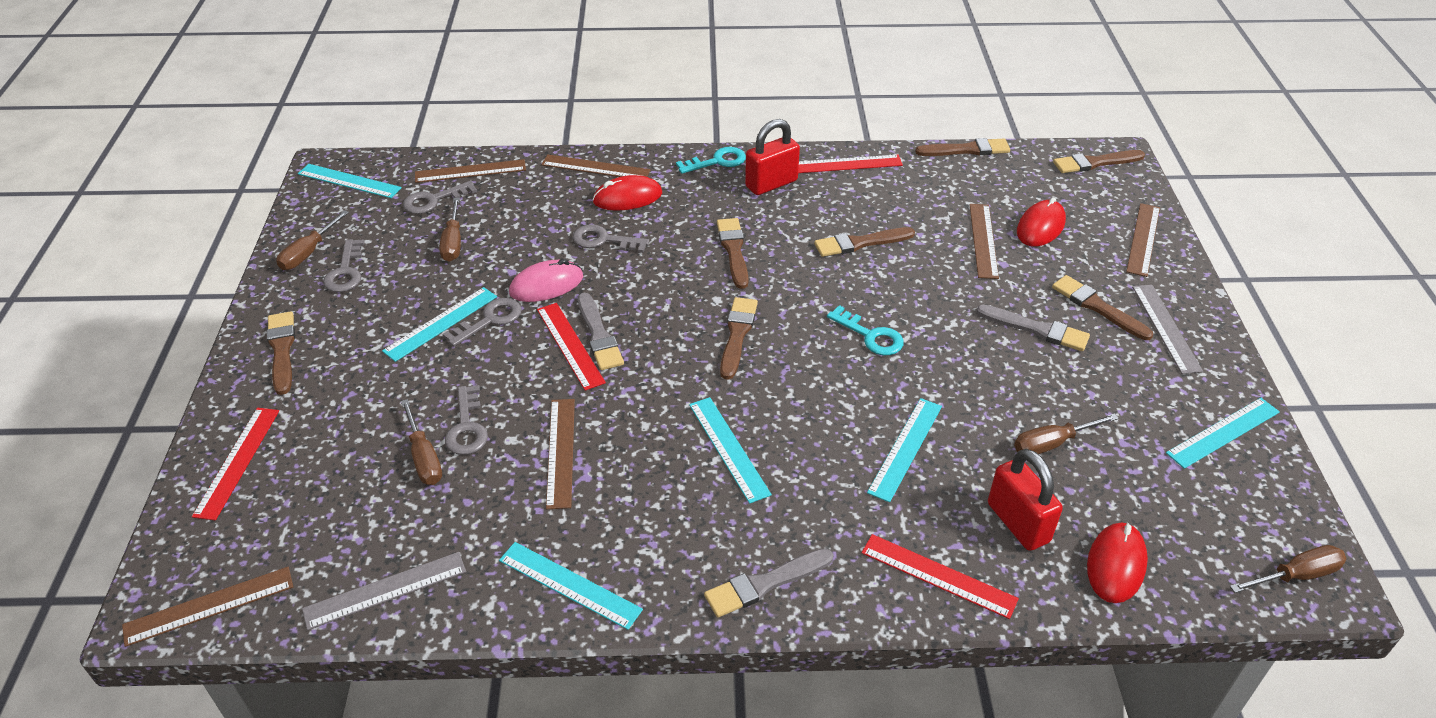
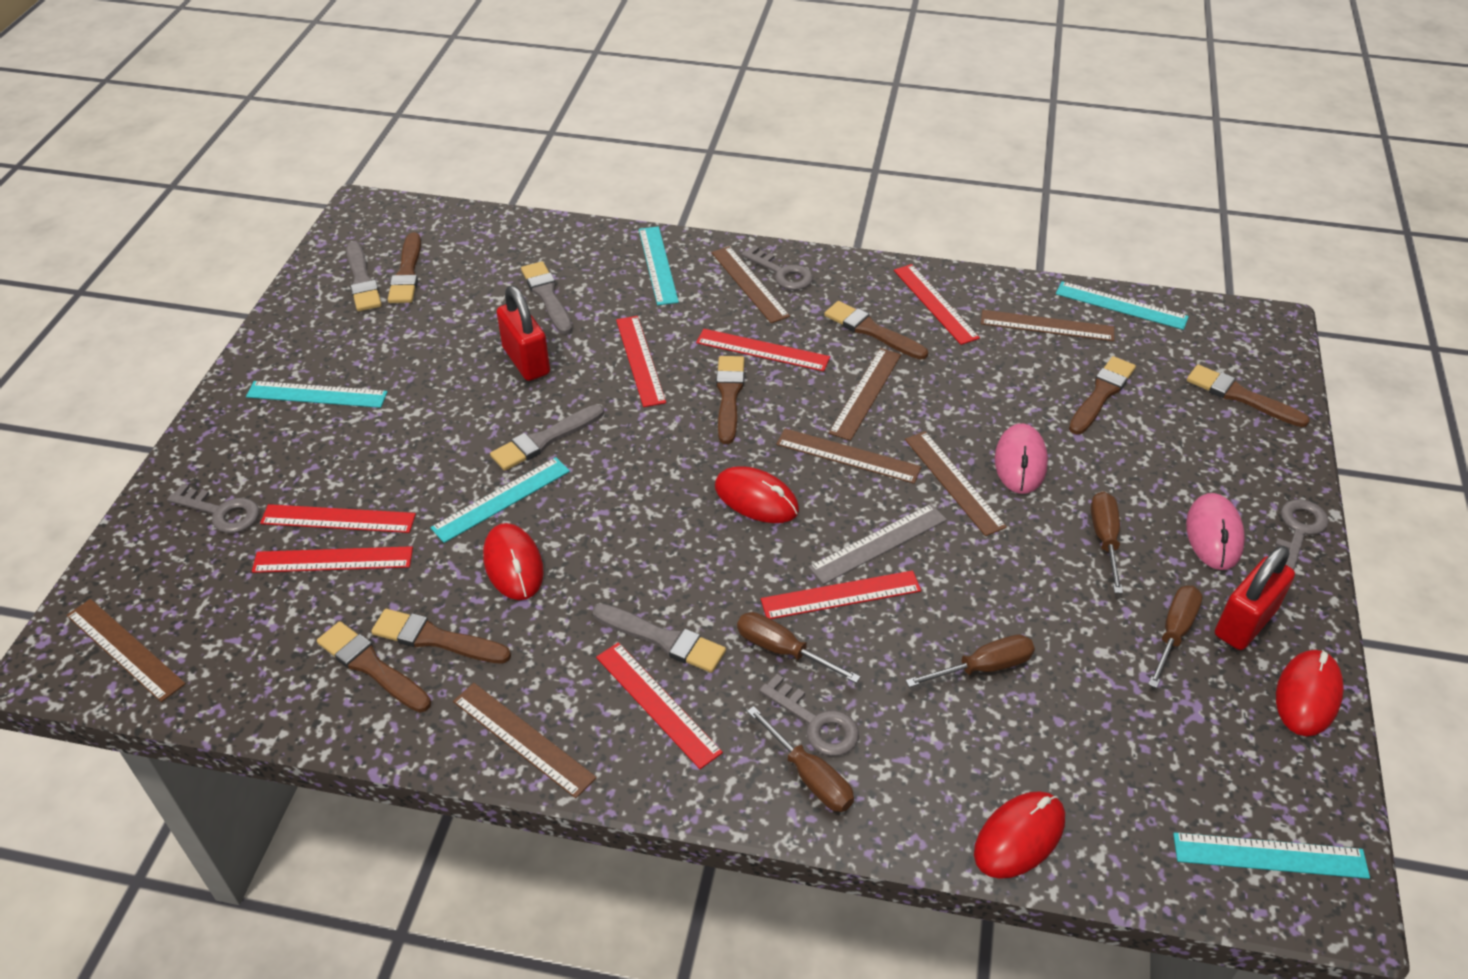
brown ruler: 6 -> 7
grey brush: 3 -> 4
grey key: 5 -> 4
grey ruler: 2 -> 1
pink mouse: 1 -> 2
red mouse: 3 -> 4
red ruler: 4 -> 7
turquoise key: 2 -> 0
turquoise ruler: 6 -> 5

